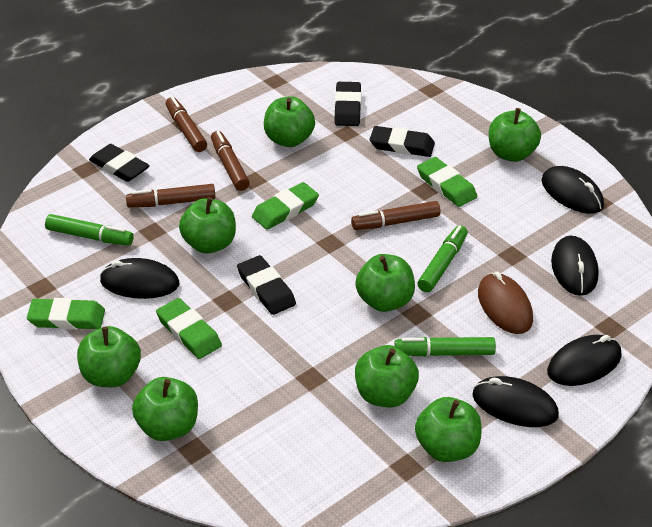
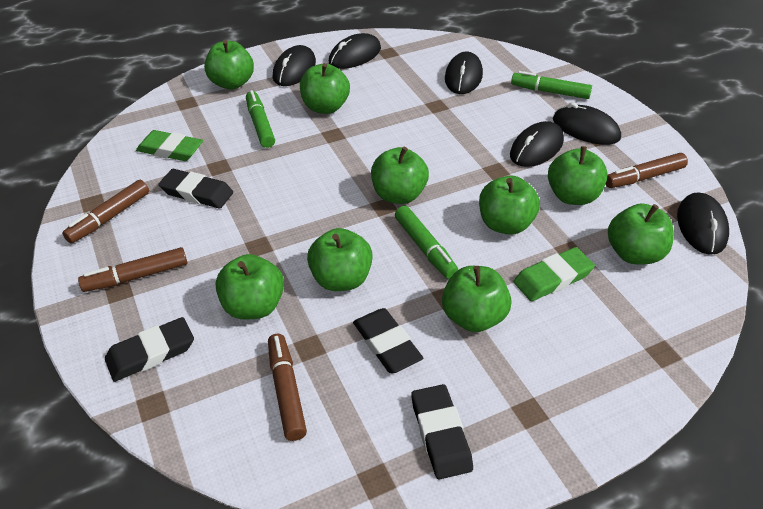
black mouse: 5 -> 6
brown mouse: 1 -> 0
green apple: 8 -> 9
green eraser: 4 -> 2

